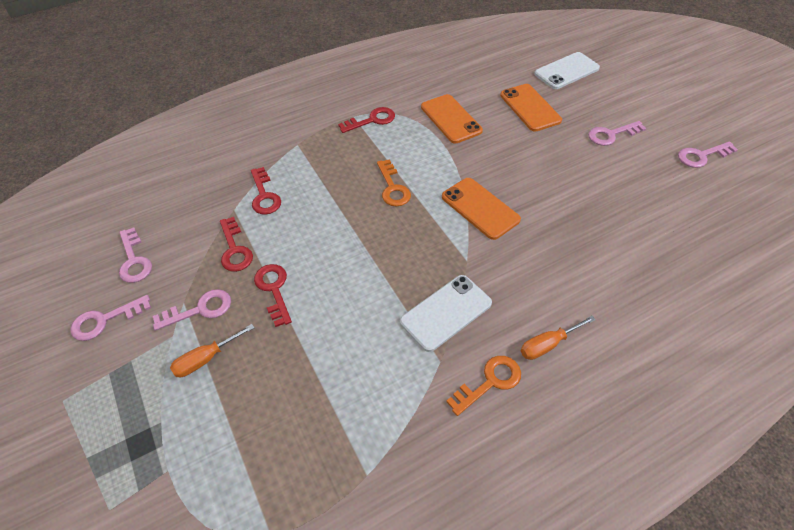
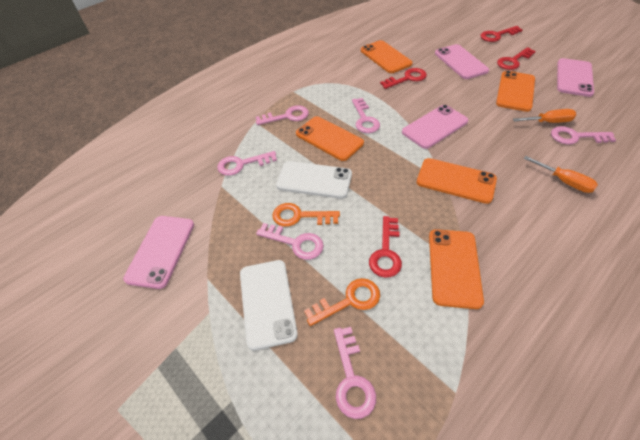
orange phone: 3 -> 5
pink key: 5 -> 6
pink phone: 0 -> 4

